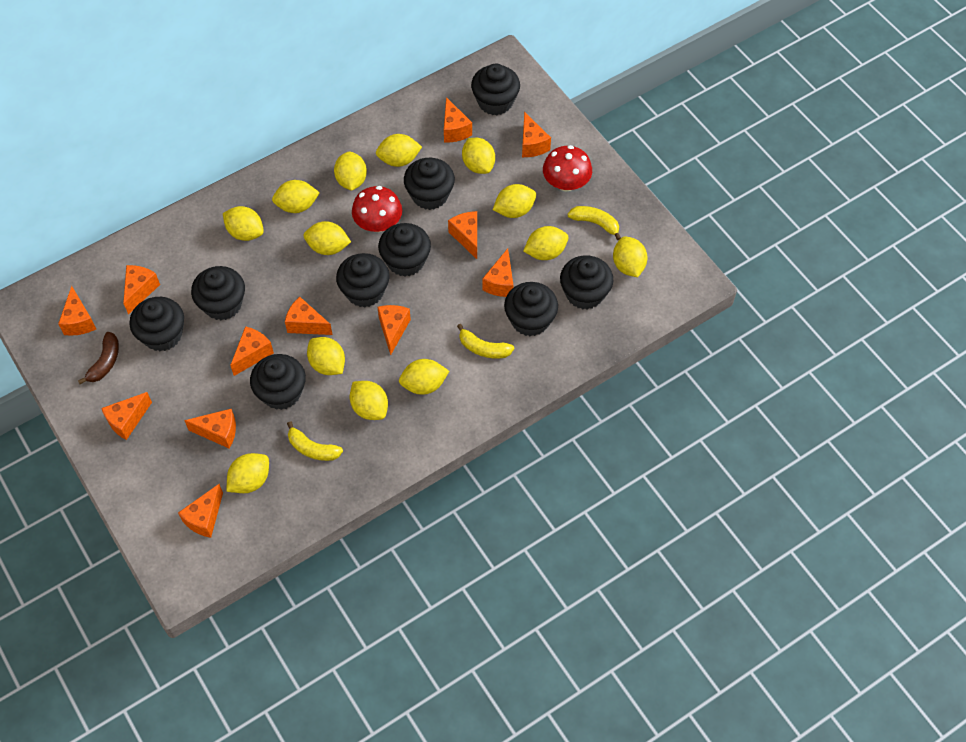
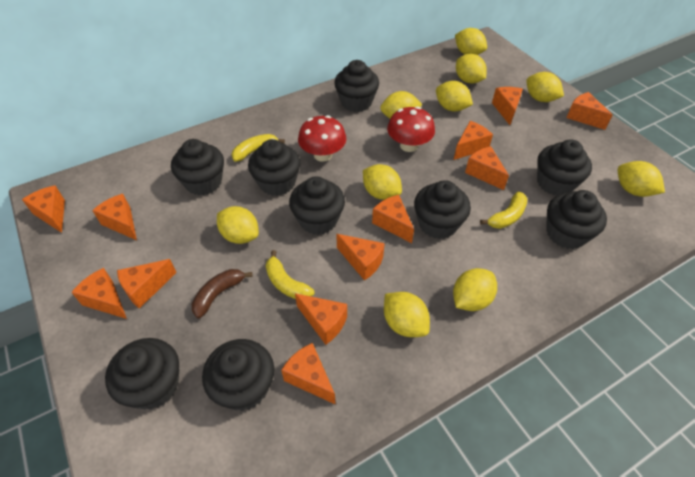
yellow lemon: 13 -> 10

